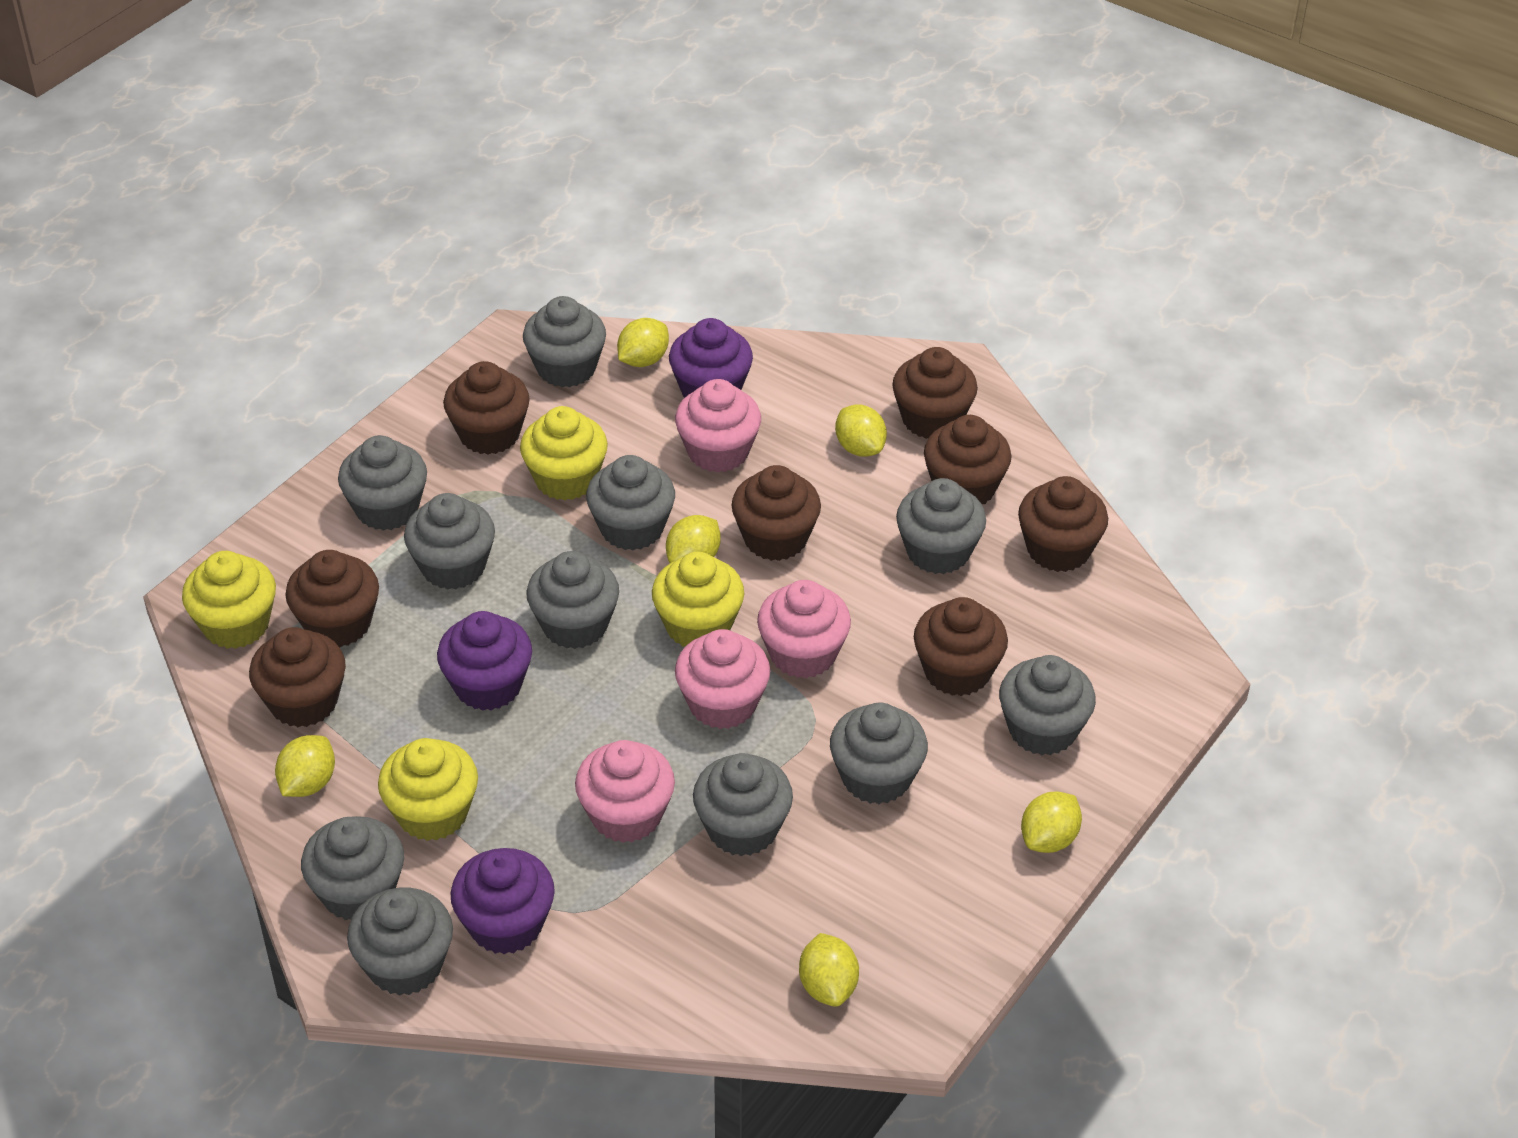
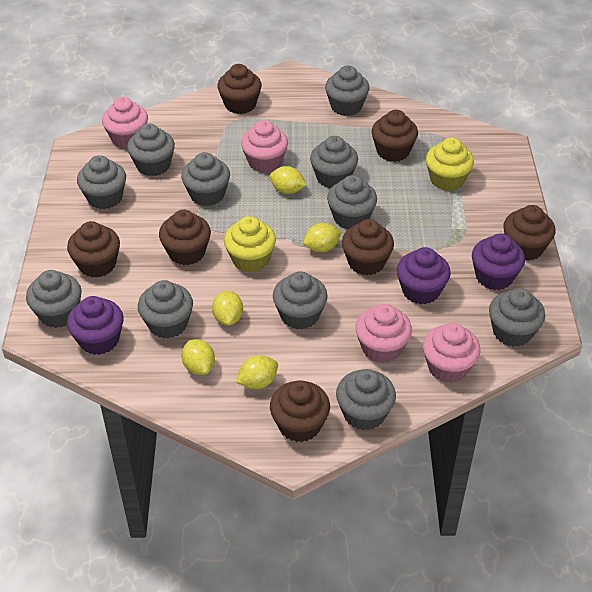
brown cupcake: 8 -> 7
yellow cupcake: 4 -> 2
yellow lemon: 6 -> 5

